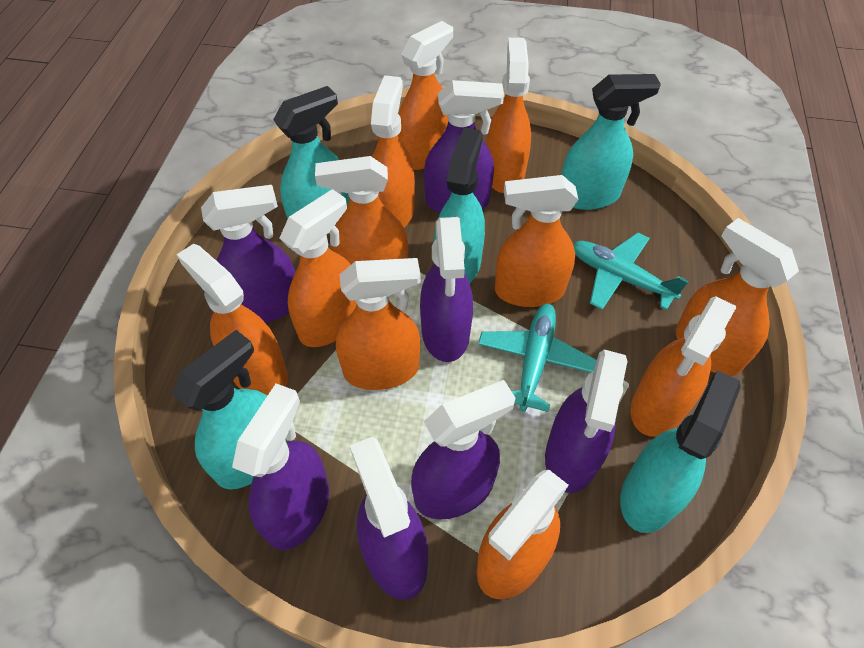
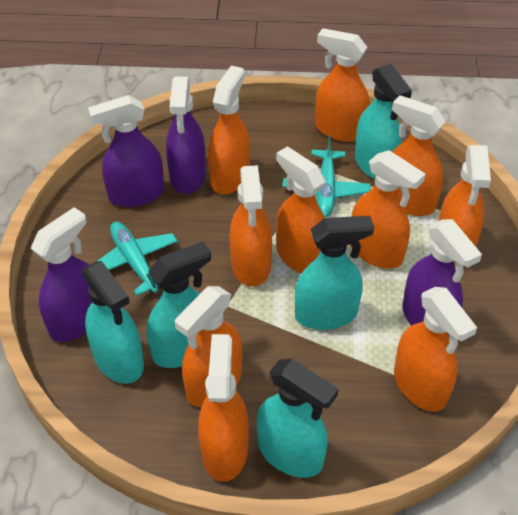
orange spray bottle: 11 -> 10
purple spray bottle: 7 -> 4

